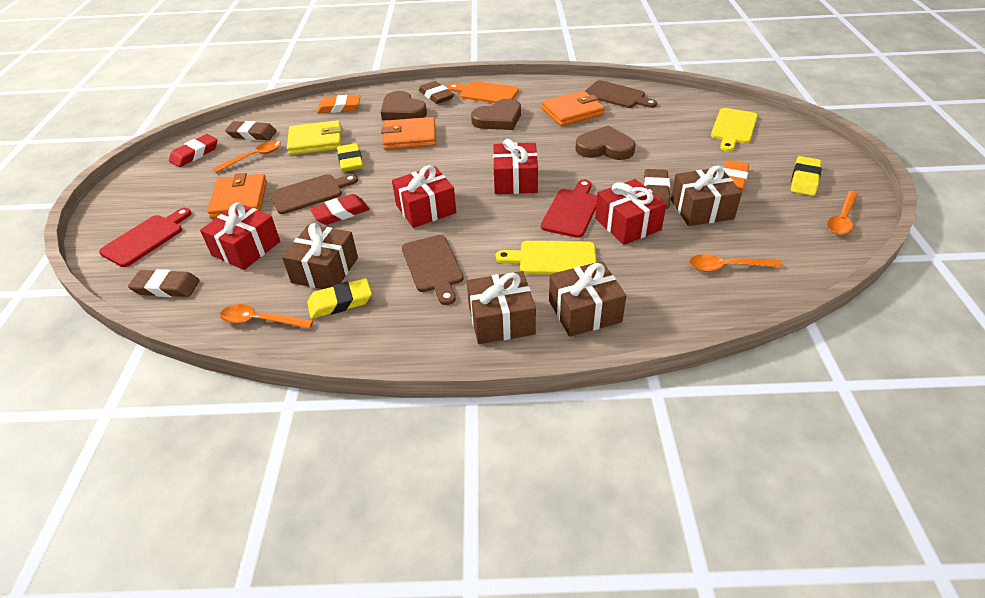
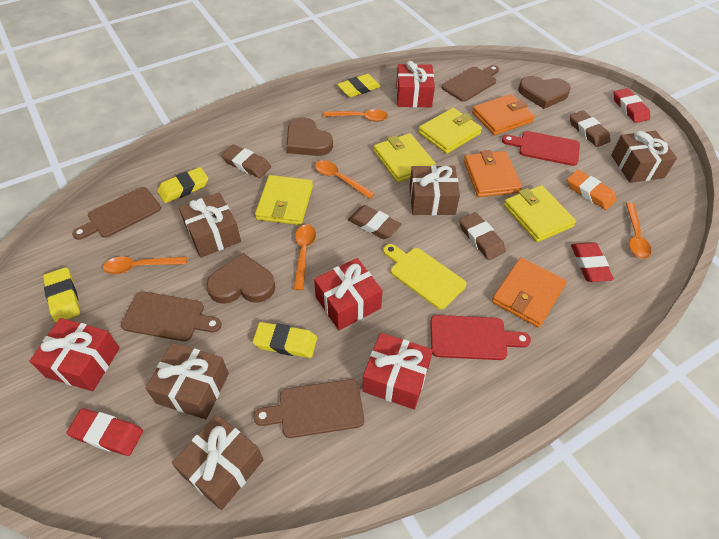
brown cutting board: 3 -> 4
brown gift: 4 -> 5
orange cutting board: 1 -> 0
orange eraser: 2 -> 1
orange spoon: 4 -> 5
red eraser: 2 -> 3
yellow cutting board: 2 -> 1
yellow eraser: 3 -> 4
yellow wallet: 1 -> 4

